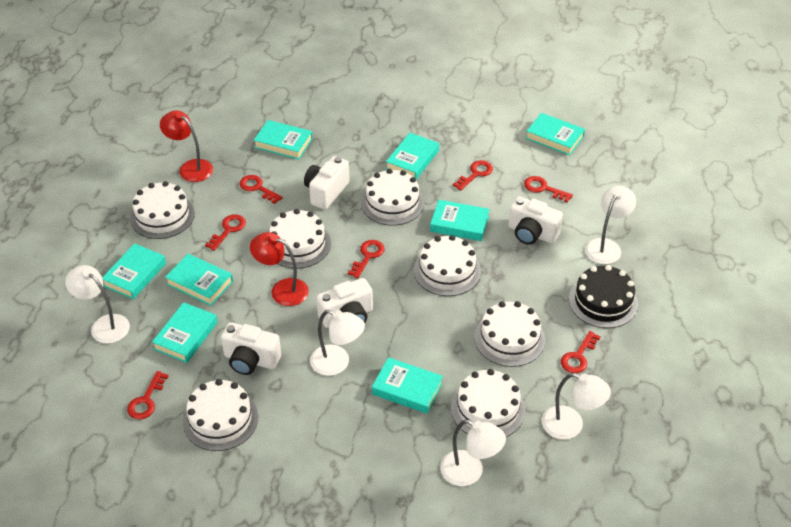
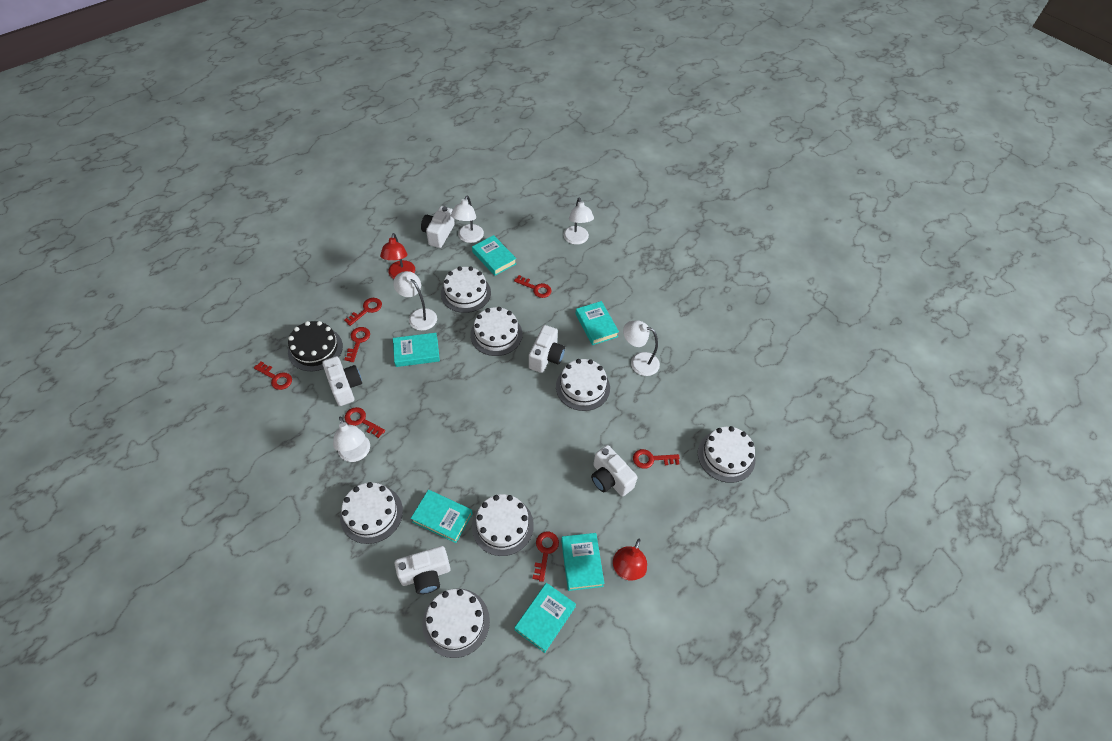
turquoise book: 8 -> 6
white camera: 4 -> 5

